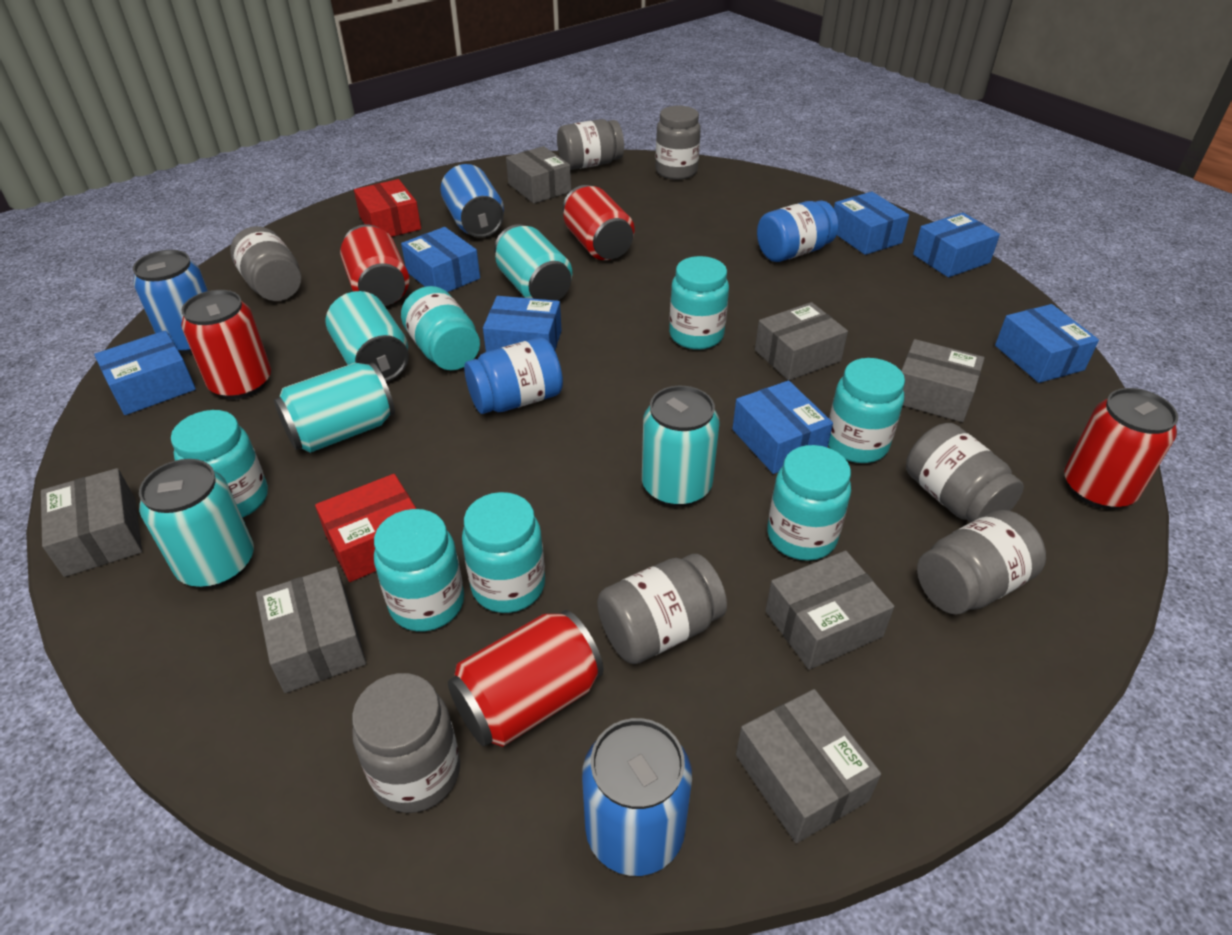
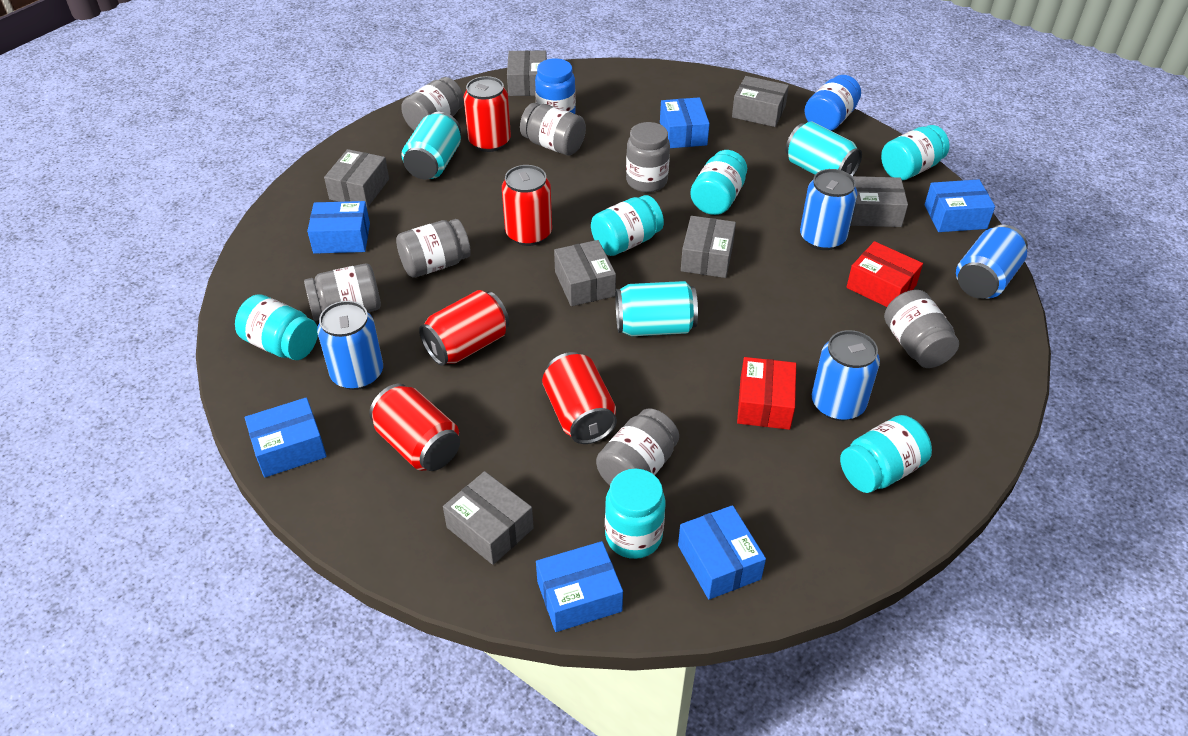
blue box: 7 -> 6
blue can: 3 -> 4
turquoise can: 5 -> 3
turquoise jar: 7 -> 6

